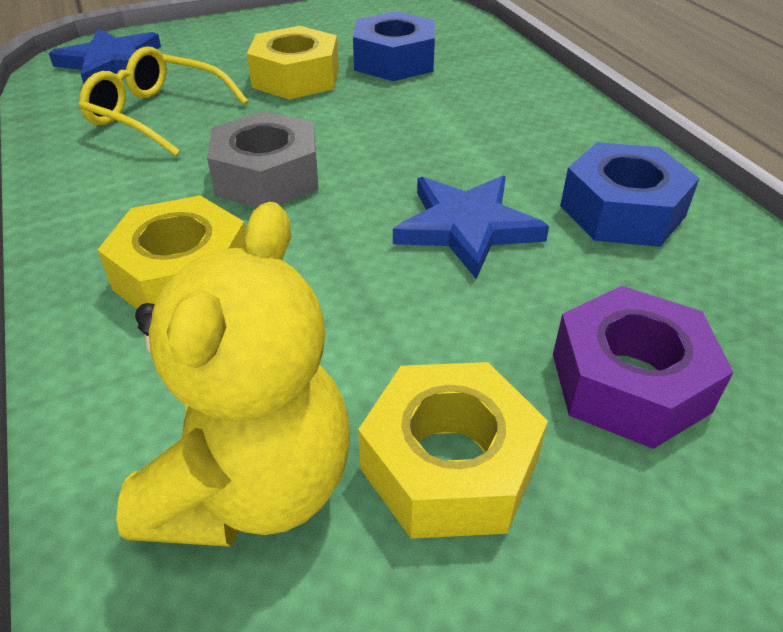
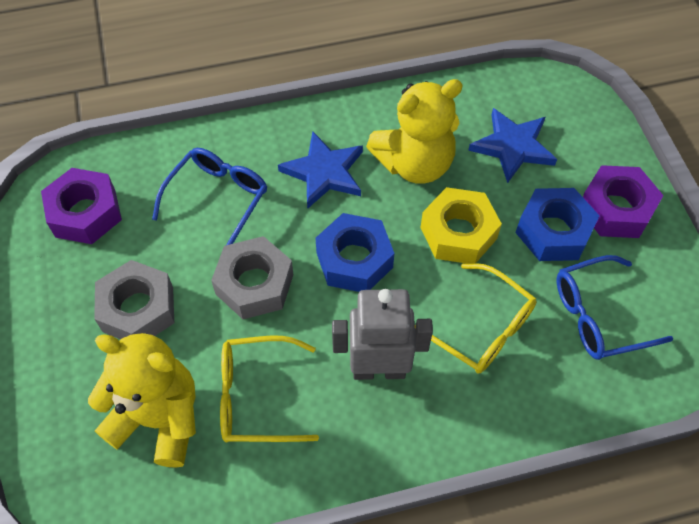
blue glasses: 0 -> 2
grey nut: 1 -> 2
grey robot: 0 -> 1
purple nut: 1 -> 2
yellow glasses: 1 -> 2
yellow nut: 3 -> 1
yellow teddy bear: 1 -> 2

